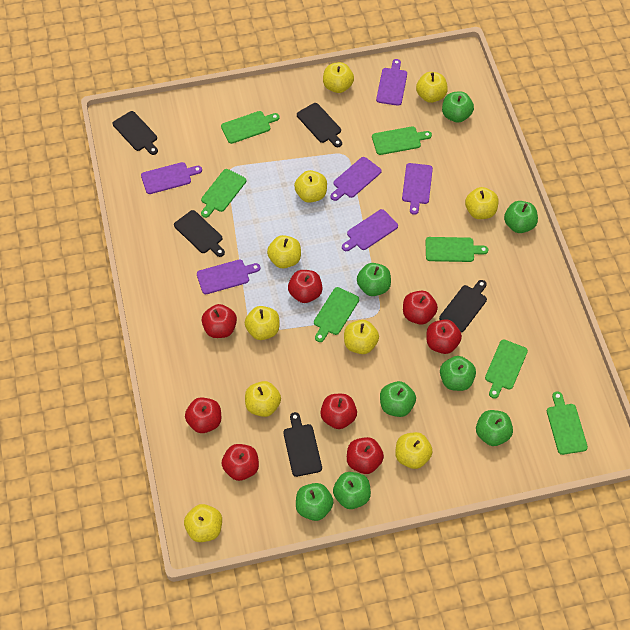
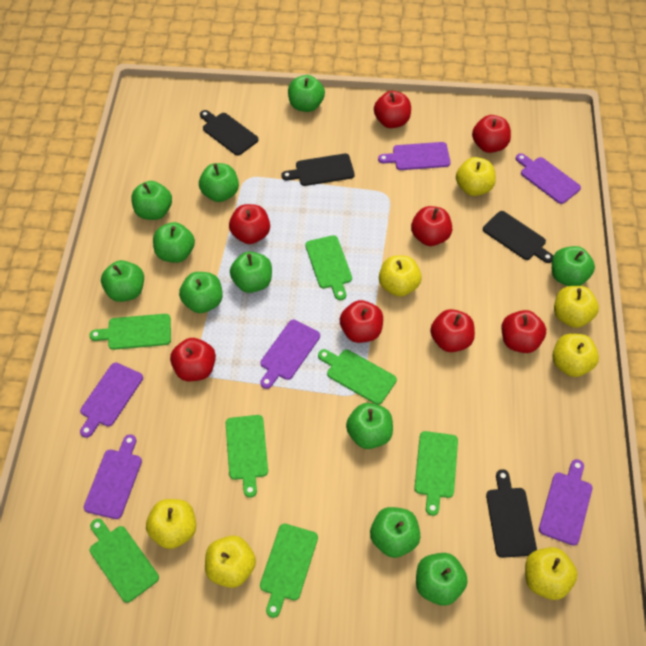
black cutting board: 5 -> 4
green apple: 8 -> 11
yellow apple: 10 -> 7

